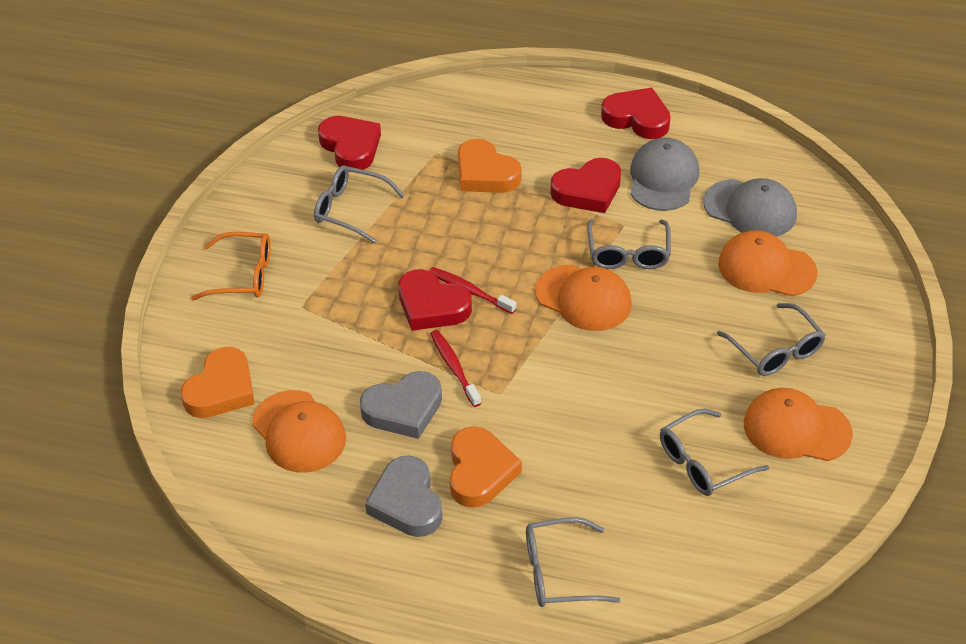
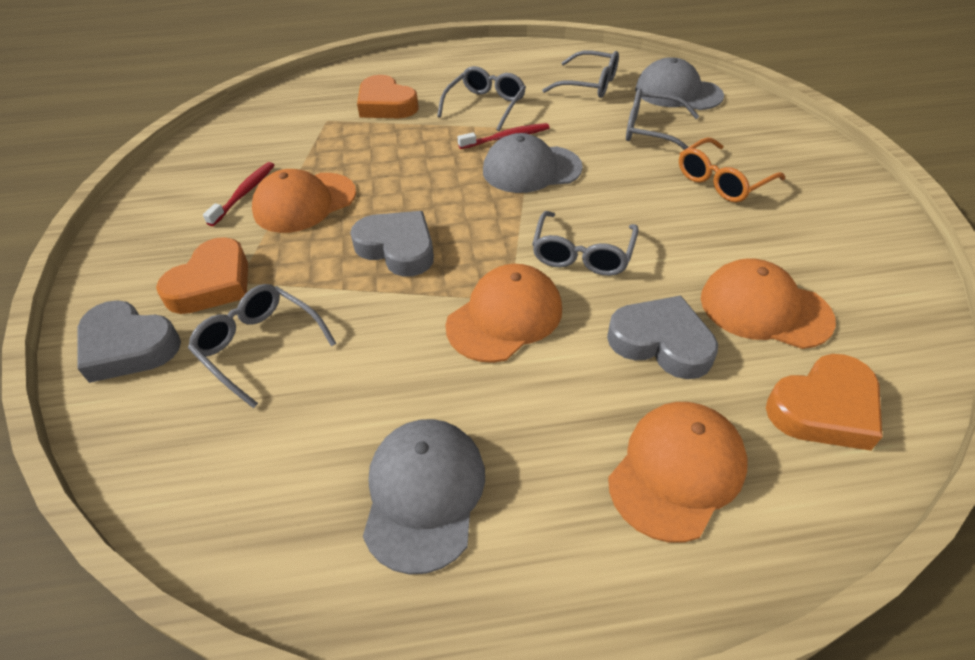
grey cap: 2 -> 3
grey heart: 2 -> 3
red heart: 4 -> 0

